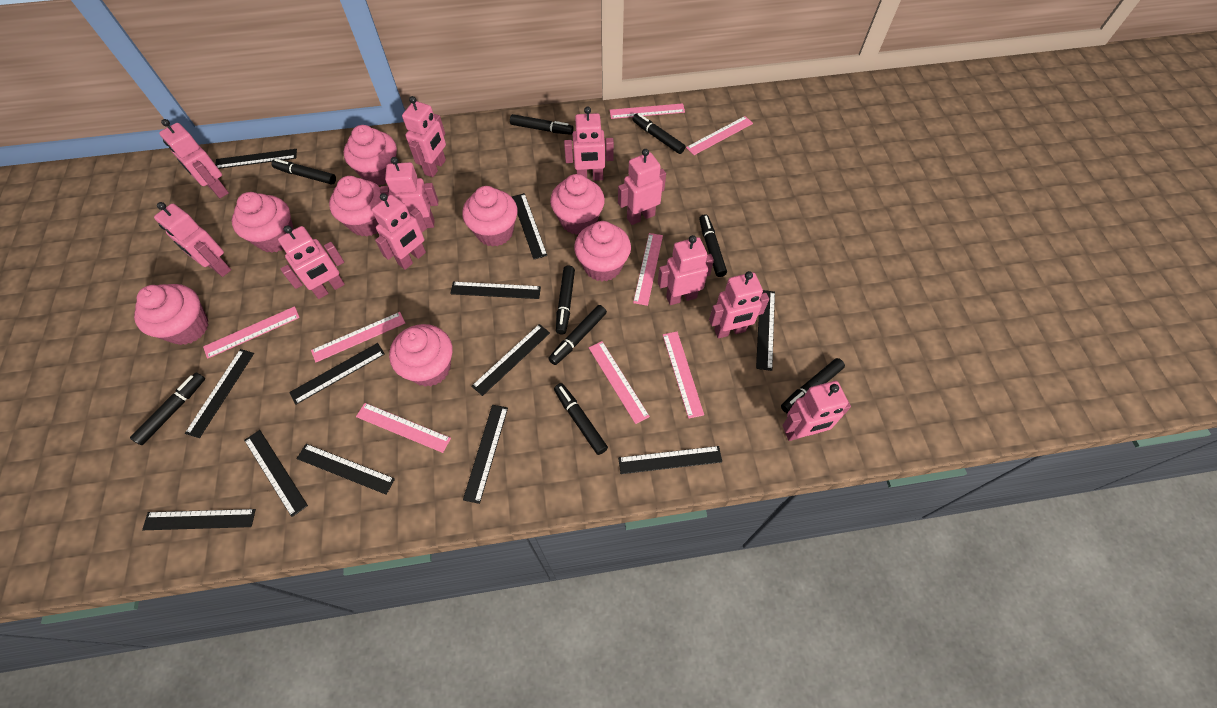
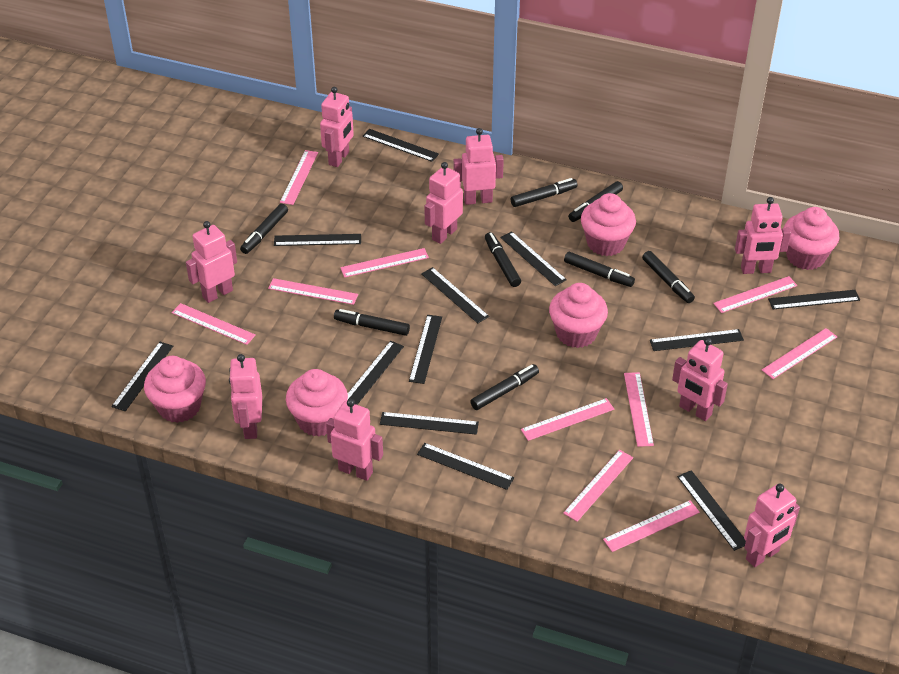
black marker: 9 -> 8
pink cupcake: 8 -> 5
pink robot: 11 -> 9
pink ruler: 8 -> 10

